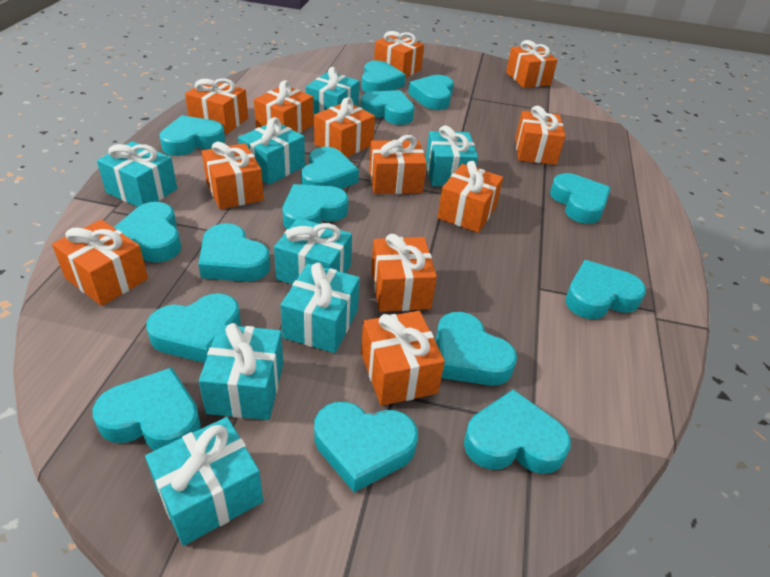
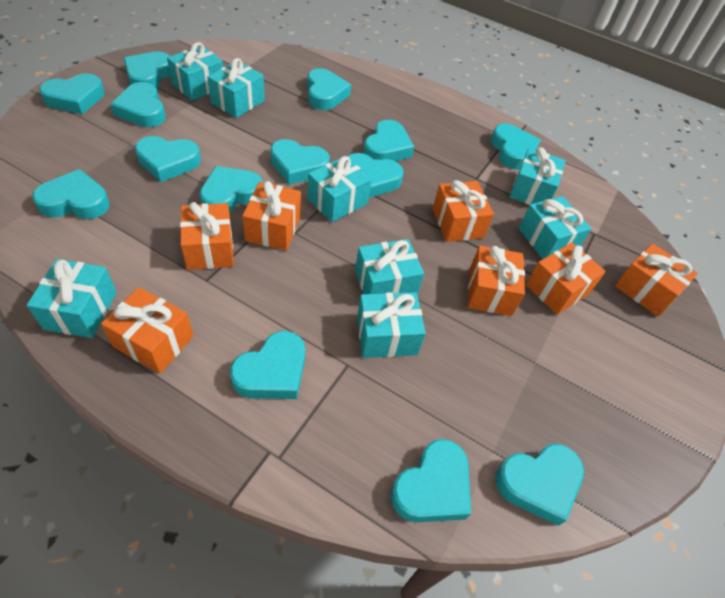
orange gift: 12 -> 7
turquoise heart: 15 -> 14

